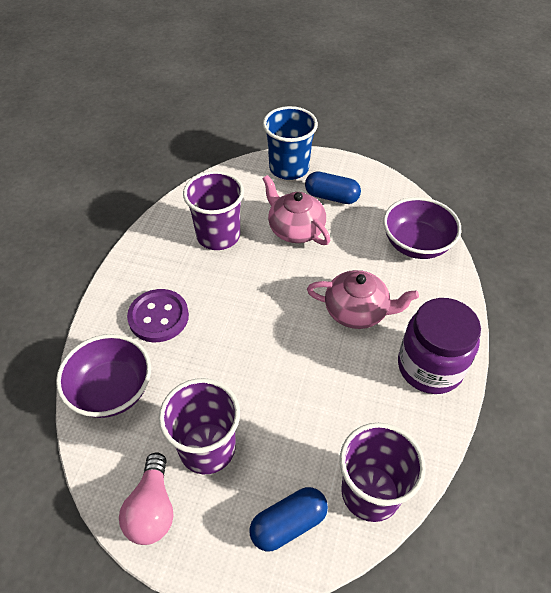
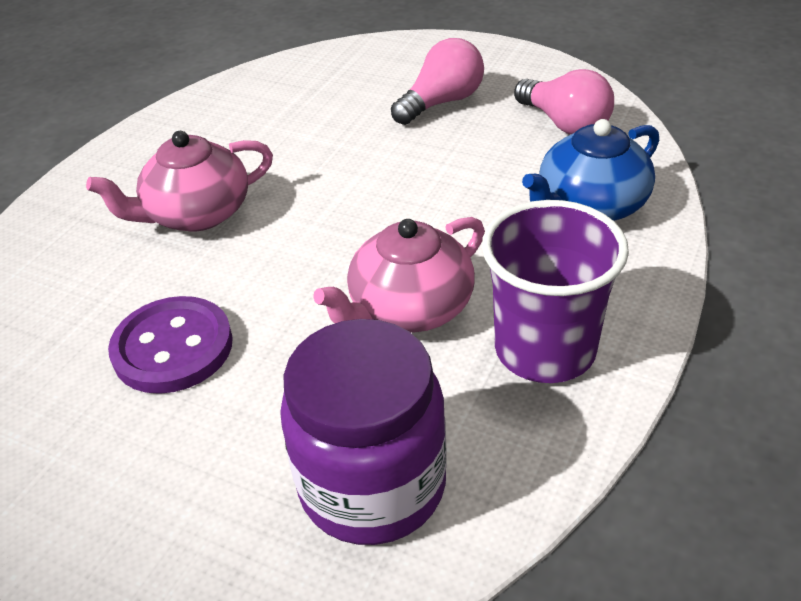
blue capsule: 2 -> 0
blue cup: 1 -> 0
blue teapot: 0 -> 1
pink light bulb: 1 -> 2
purple bowl: 2 -> 0
purple cup: 3 -> 1

